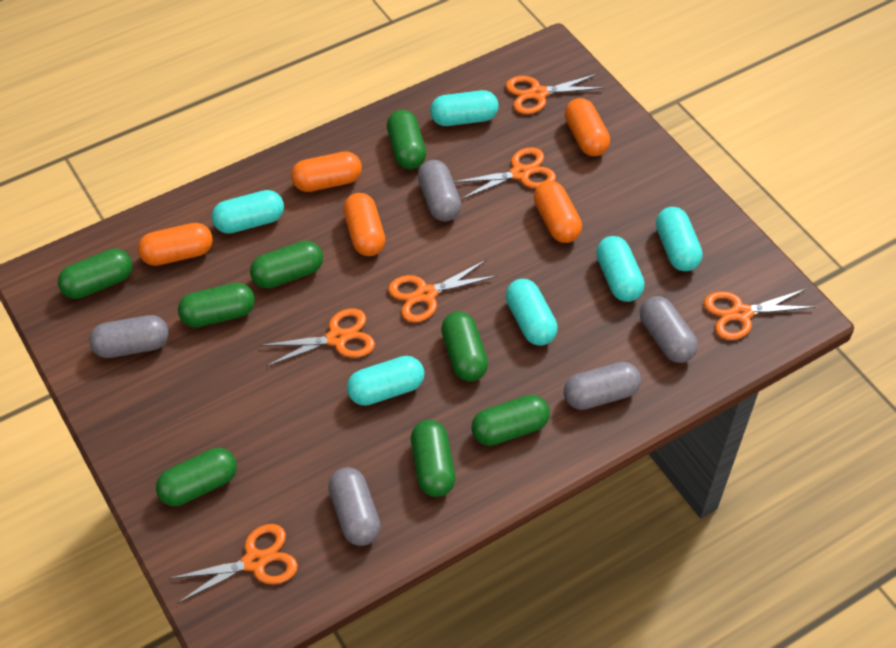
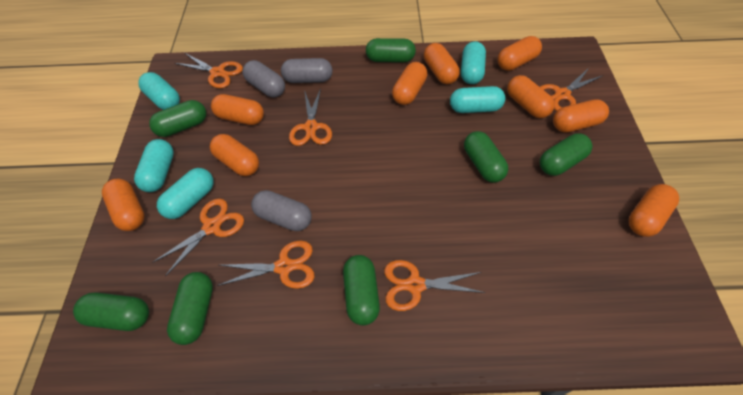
green capsule: 8 -> 7
grey capsule: 5 -> 3
orange capsule: 5 -> 9
turquoise capsule: 6 -> 5

